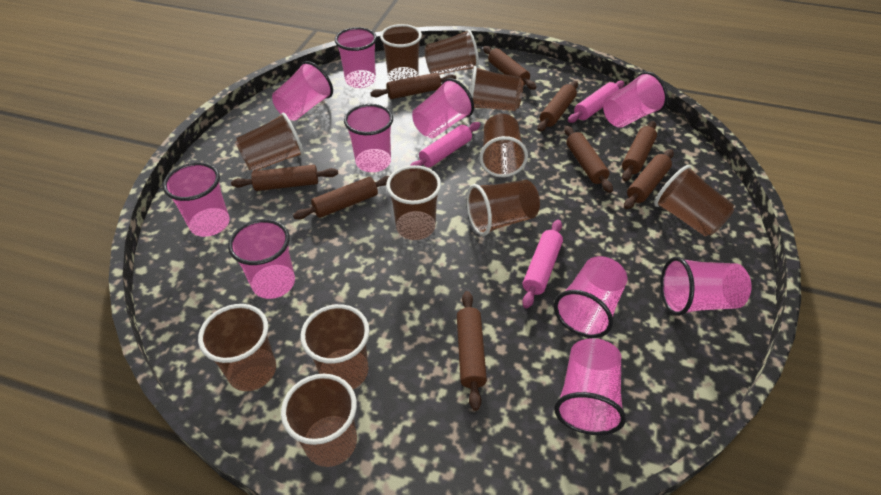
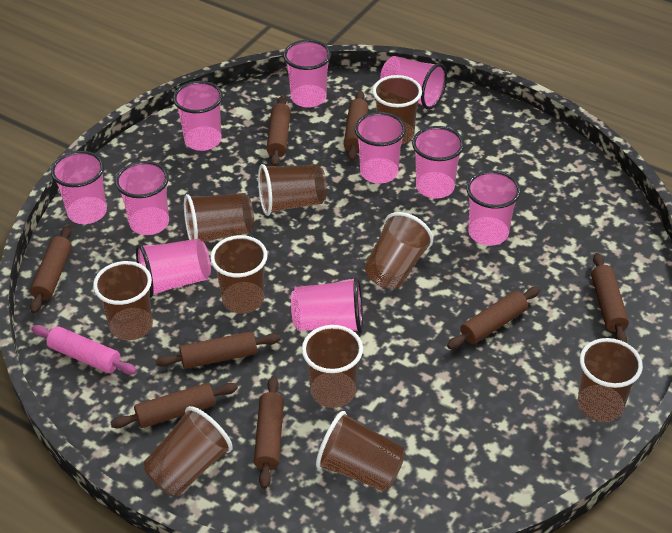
brown cup: 11 -> 10
brown rolling pin: 9 -> 8
pink rolling pin: 3 -> 1

